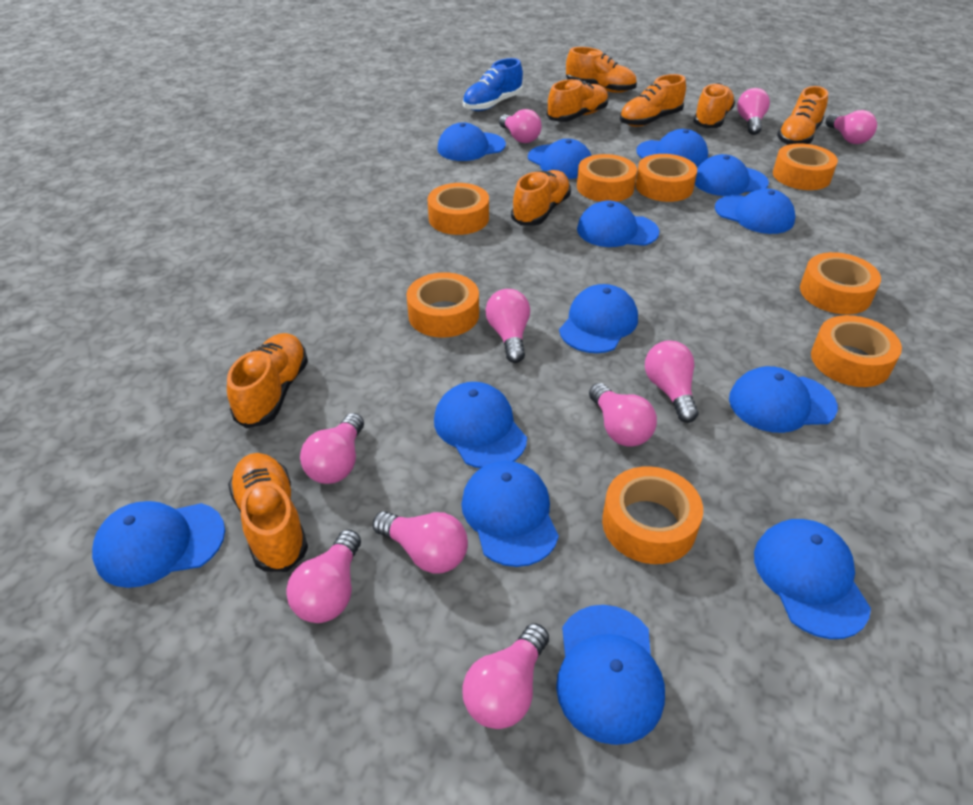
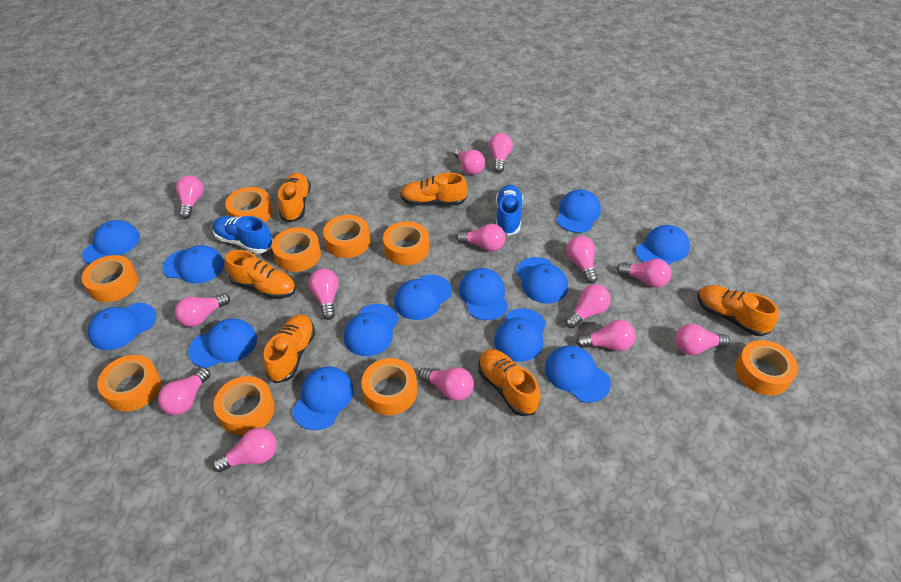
blue shoe: 1 -> 2
orange shoe: 8 -> 6
orange tape: 8 -> 9
pink light bulb: 10 -> 14

